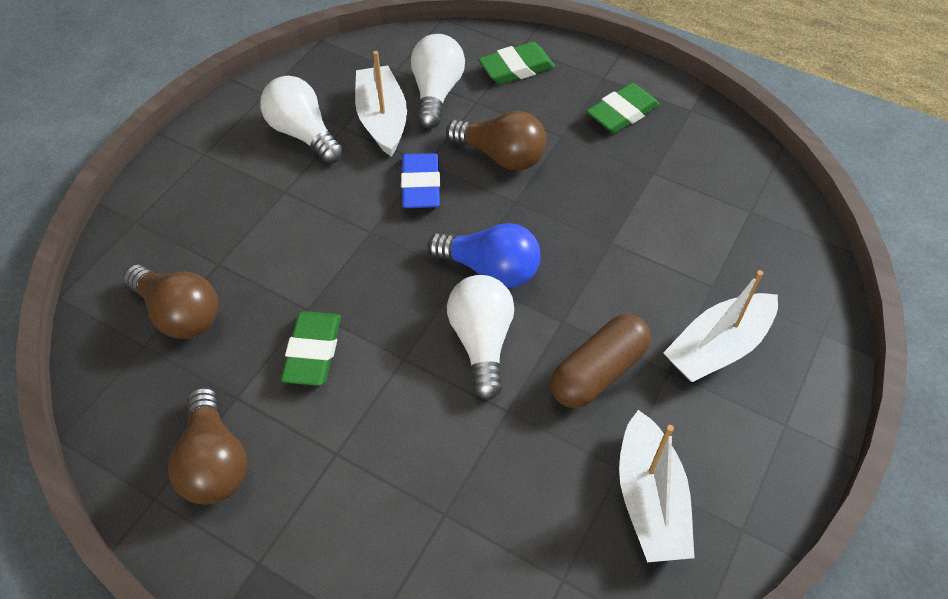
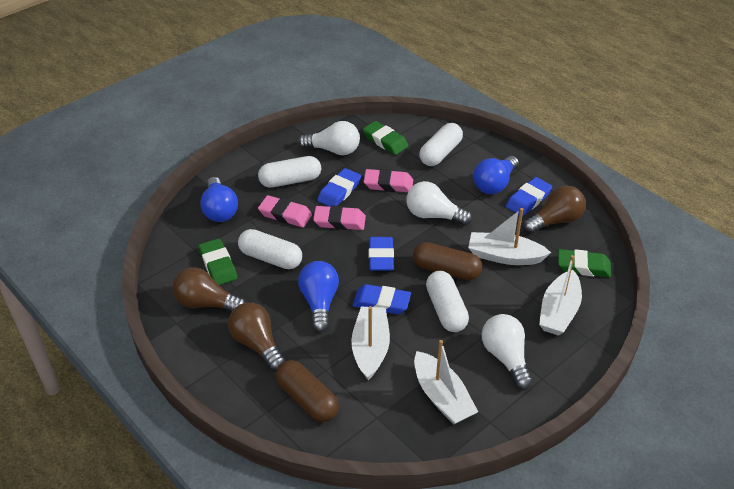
blue eraser: 1 -> 4
blue light bulb: 1 -> 3
brown capsule: 1 -> 2
pink eraser: 0 -> 3
white boat: 3 -> 4
white capsule: 0 -> 4

